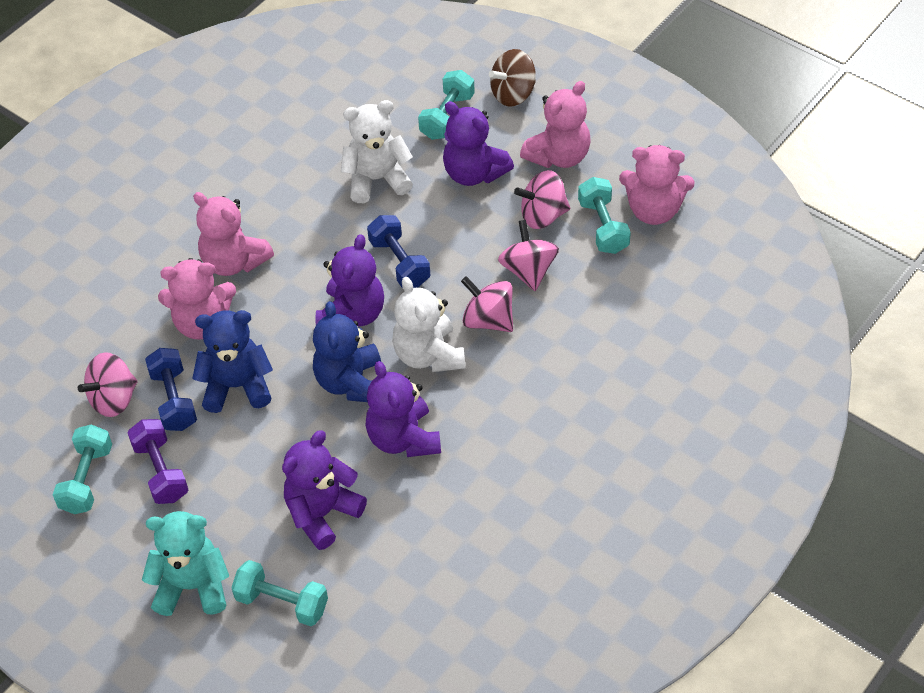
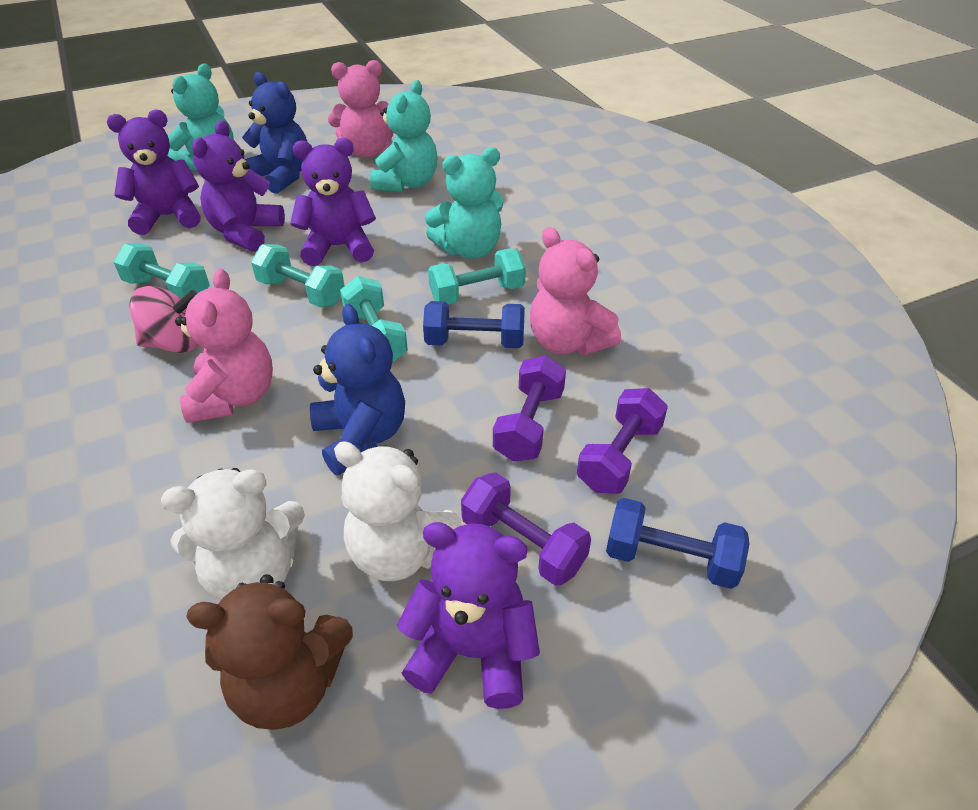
brown spinning top: 1 -> 0
brown teddy bear: 0 -> 1
pink spinning top: 4 -> 1
pink teddy bear: 4 -> 3
purple dumbbell: 1 -> 3
turquoise teddy bear: 1 -> 3

